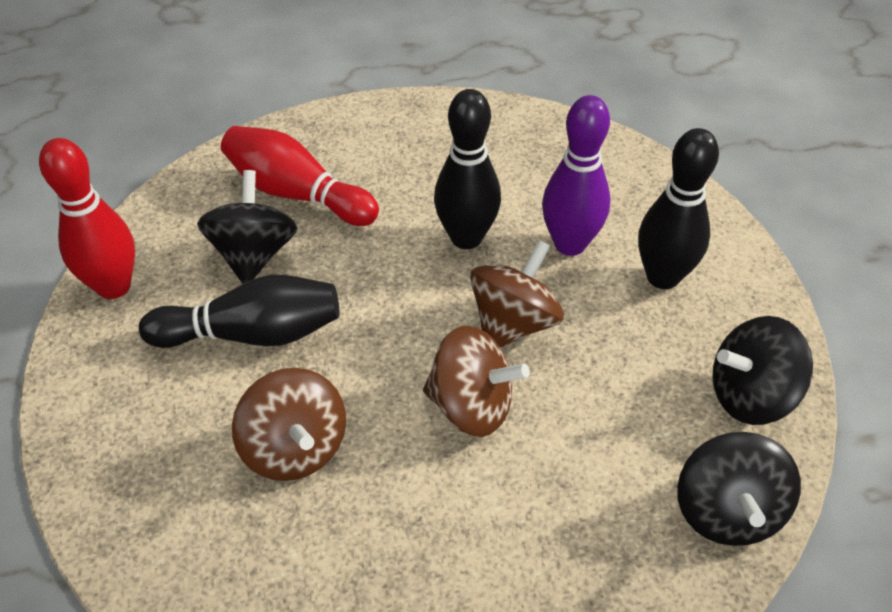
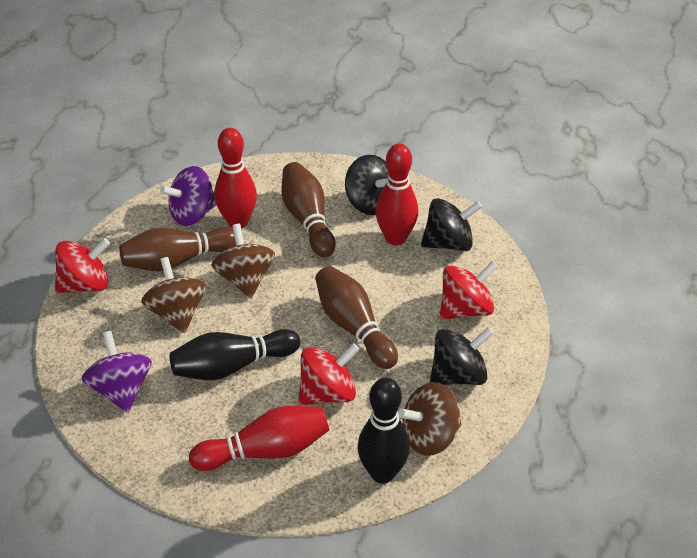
black bowling pin: 3 -> 2
brown bowling pin: 0 -> 3
purple bowling pin: 1 -> 0
purple spinning top: 0 -> 2
red bowling pin: 2 -> 3
red spinning top: 0 -> 3

